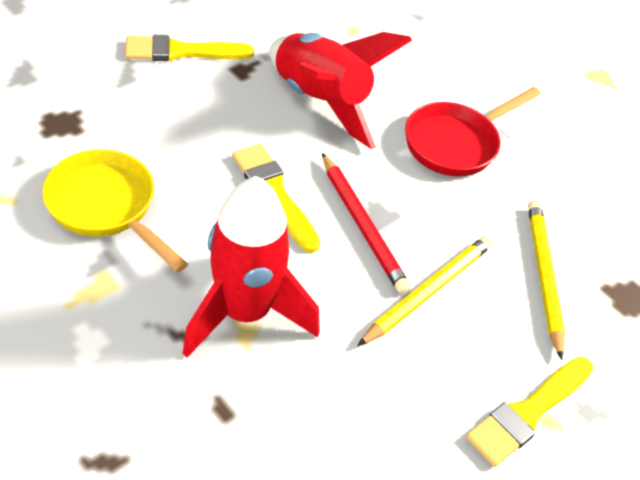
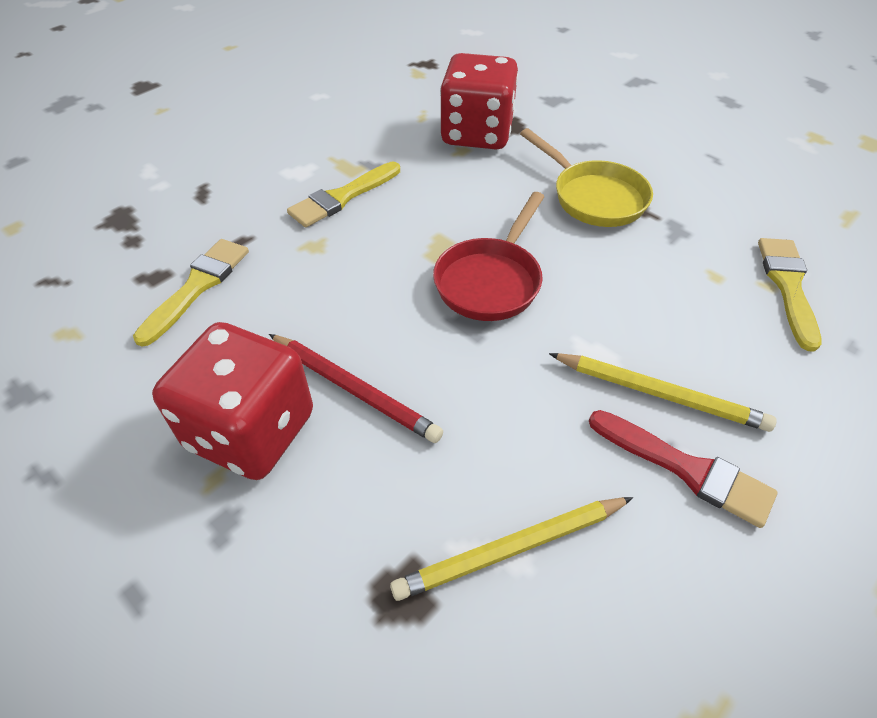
red brush: 0 -> 1
red dice: 0 -> 2
red rocket: 2 -> 0

